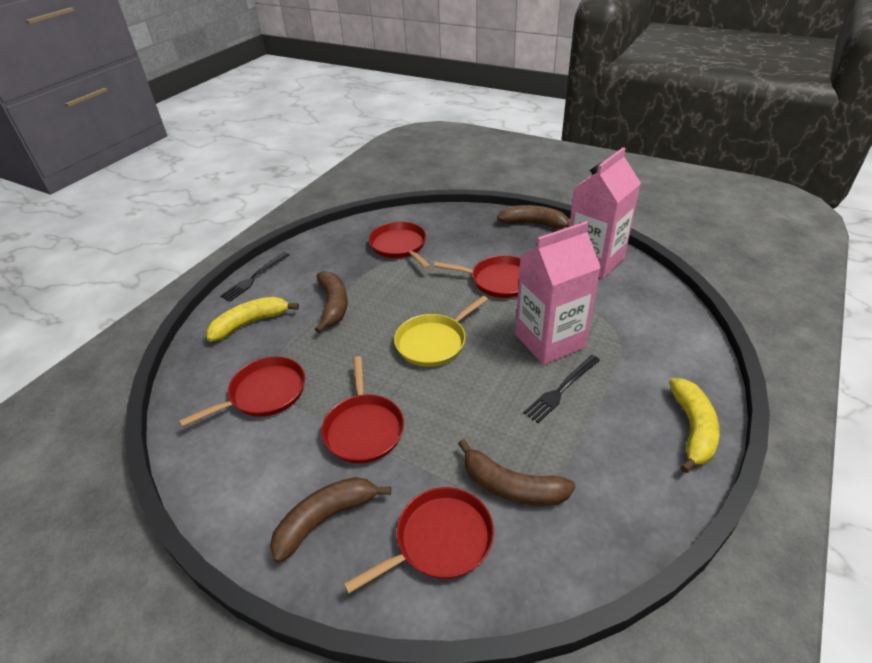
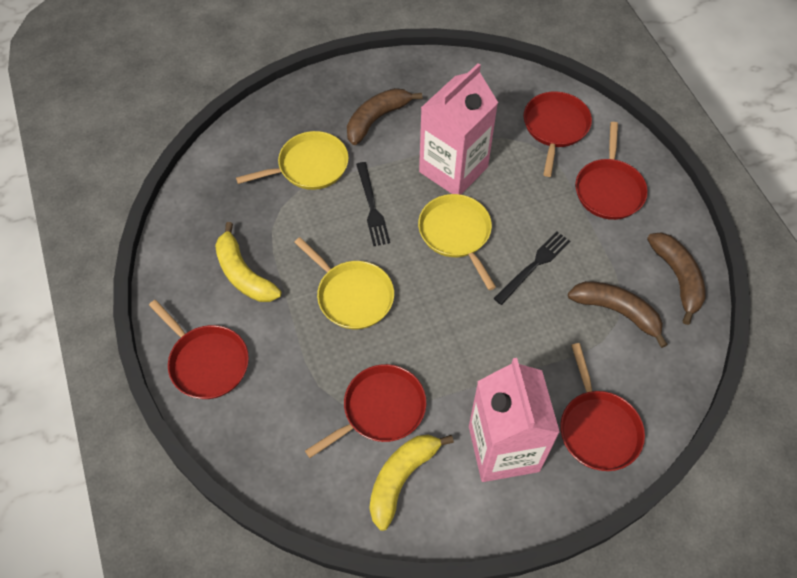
brown banana: 4 -> 3
yellow pan: 1 -> 3

